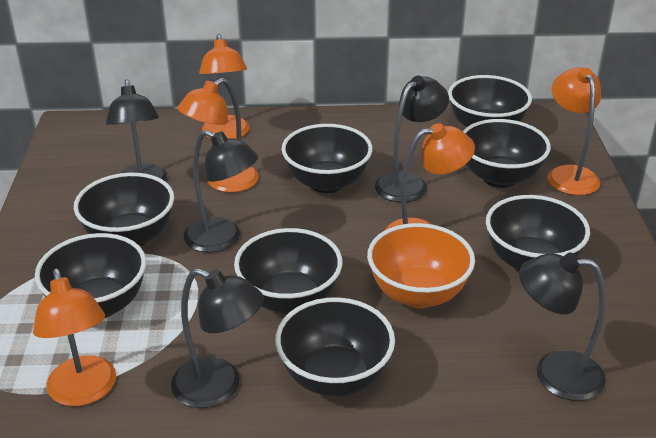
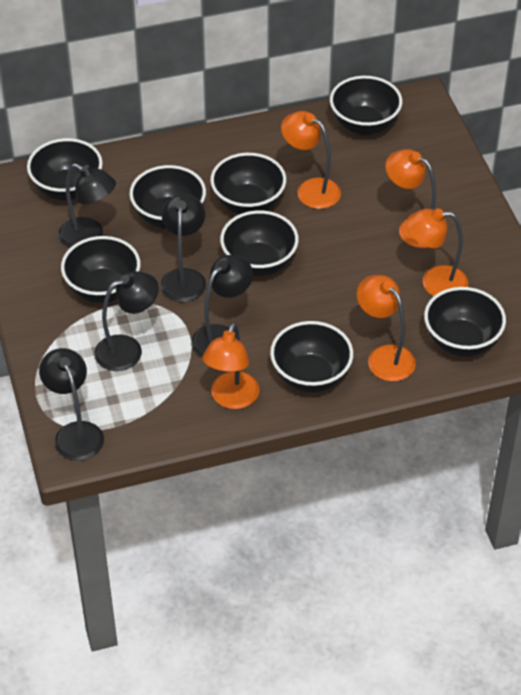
orange bowl: 1 -> 0

